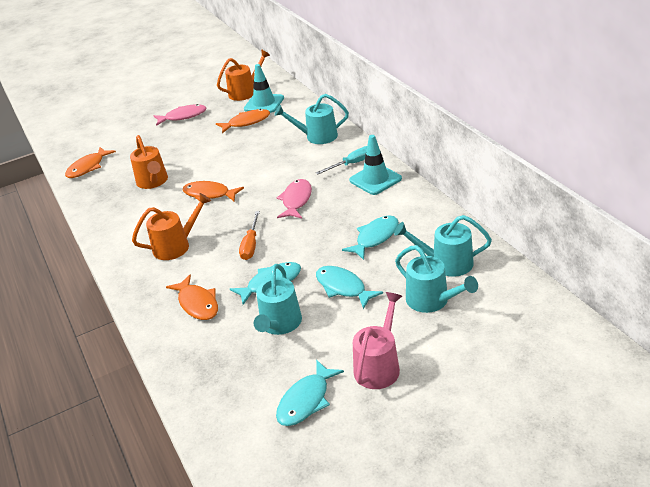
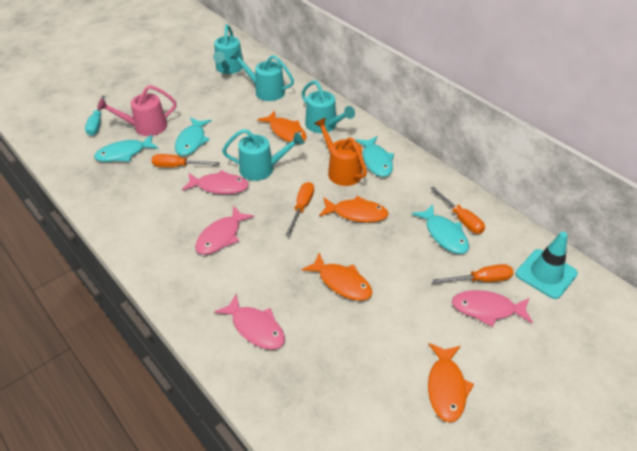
orange screwdriver: 1 -> 4
orange watering can: 3 -> 1
pink fish: 2 -> 4
turquoise traffic cone: 2 -> 1

